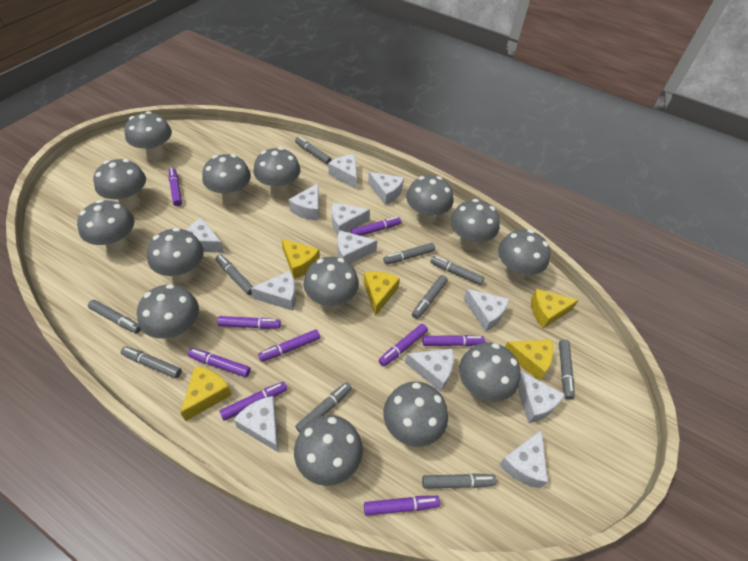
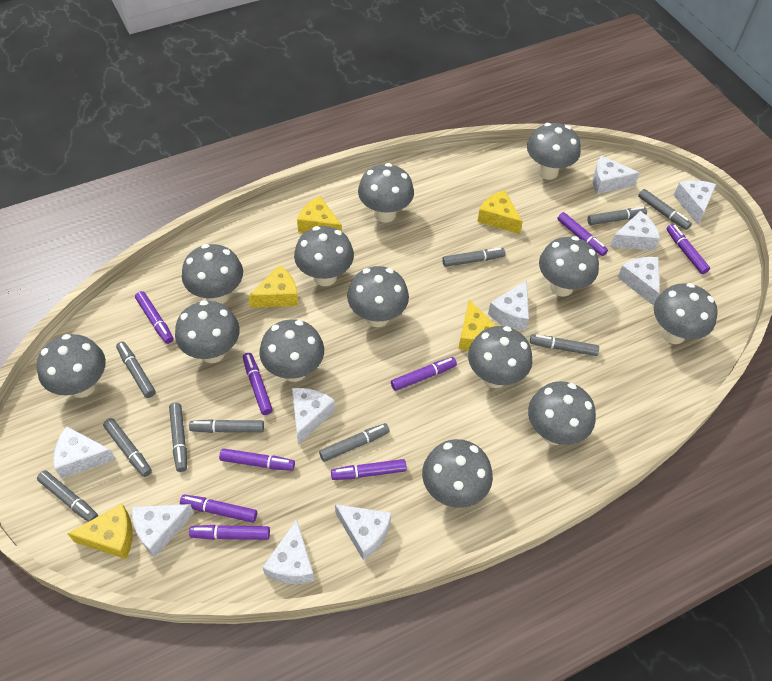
grey mushroom: 14 -> 13
white cheese: 12 -> 10

